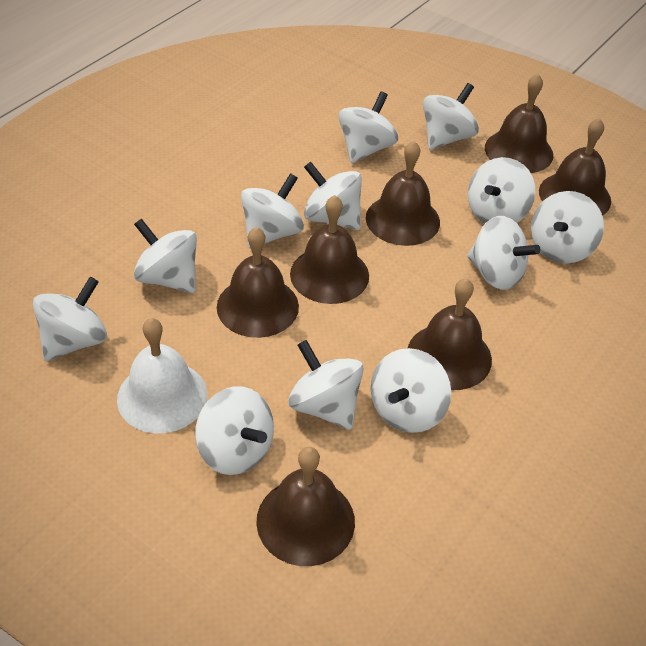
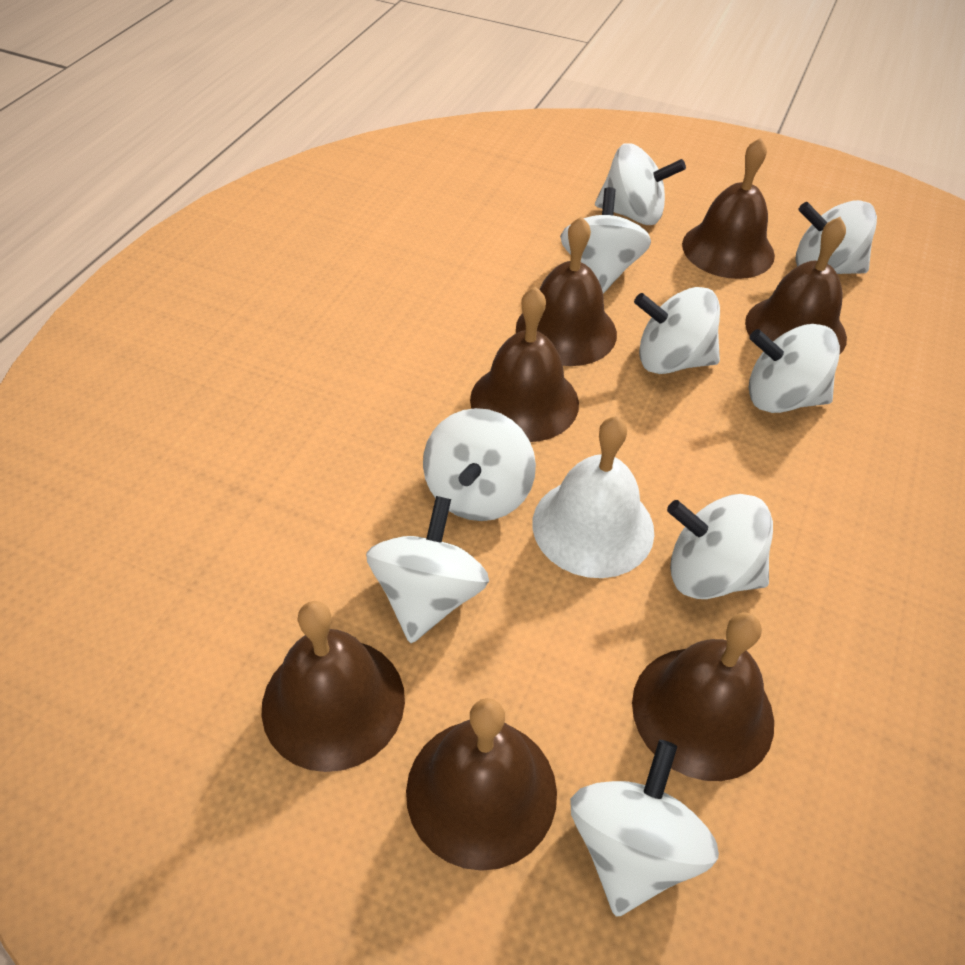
white spinning top: 12 -> 9

